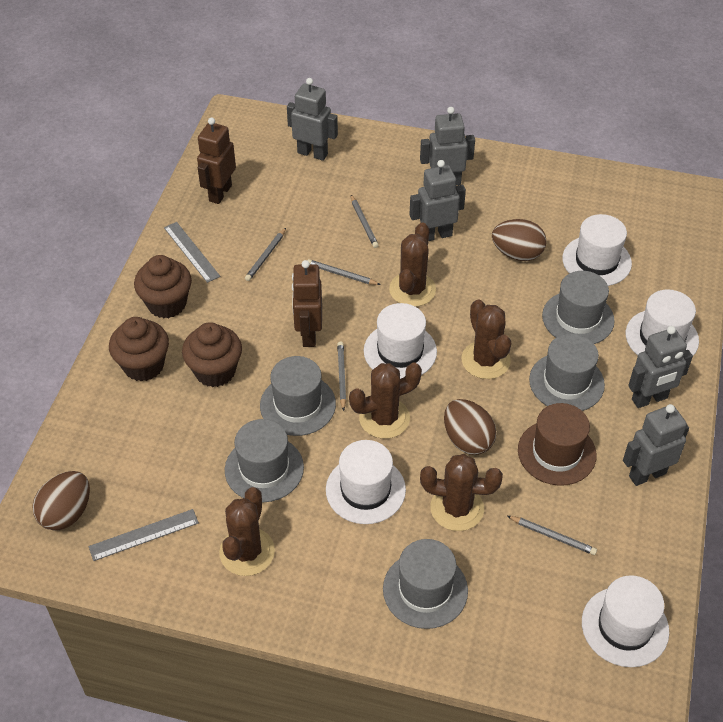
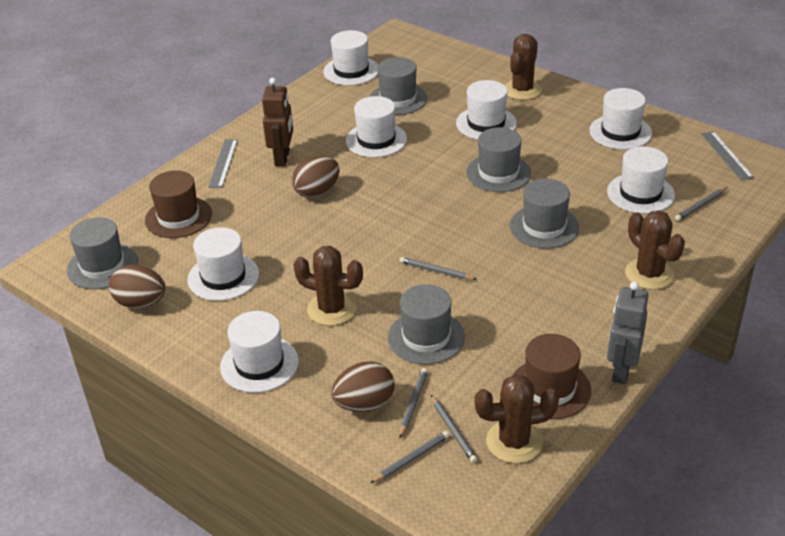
brown cactus: 5 -> 4
brown cupcake: 3 -> 0
brown hat: 1 -> 2
brown robot: 2 -> 1
grey robot: 5 -> 1
white hat: 5 -> 7

